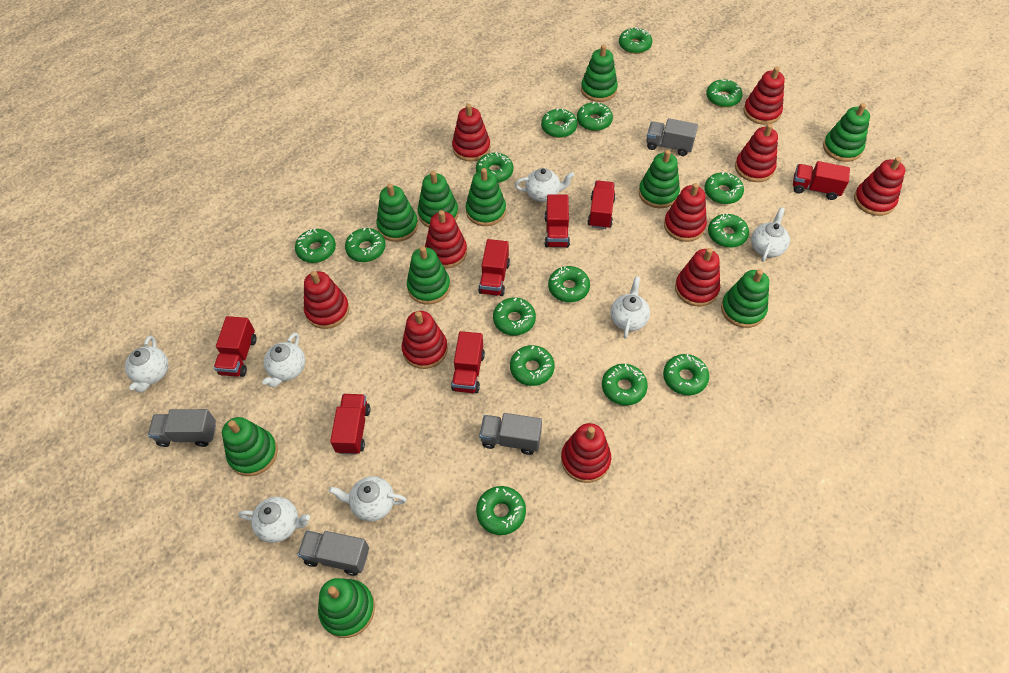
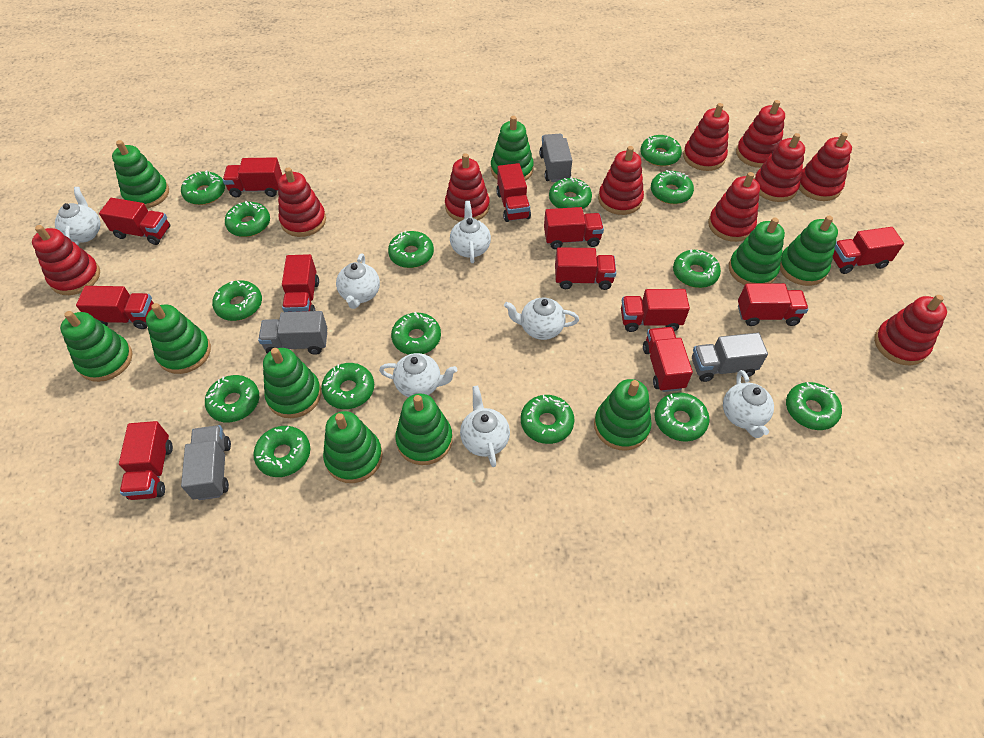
red truck: 7 -> 12

